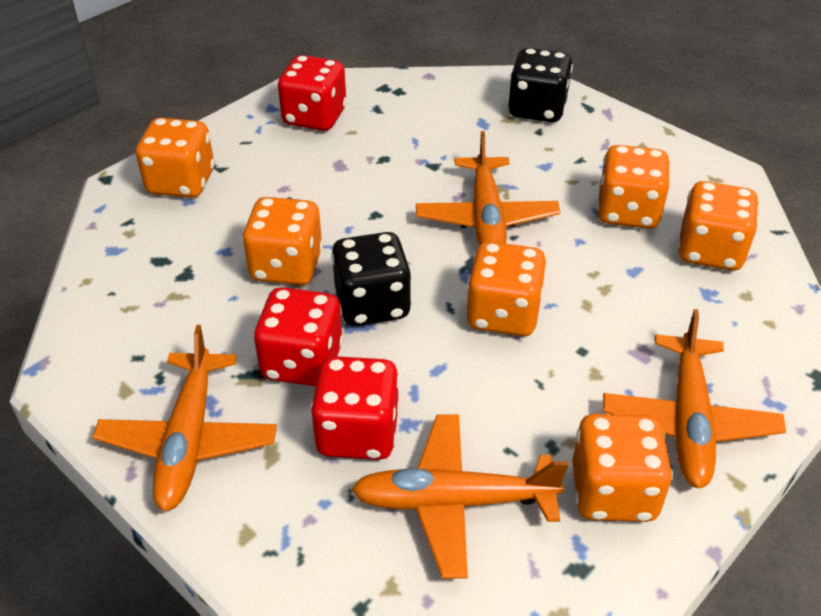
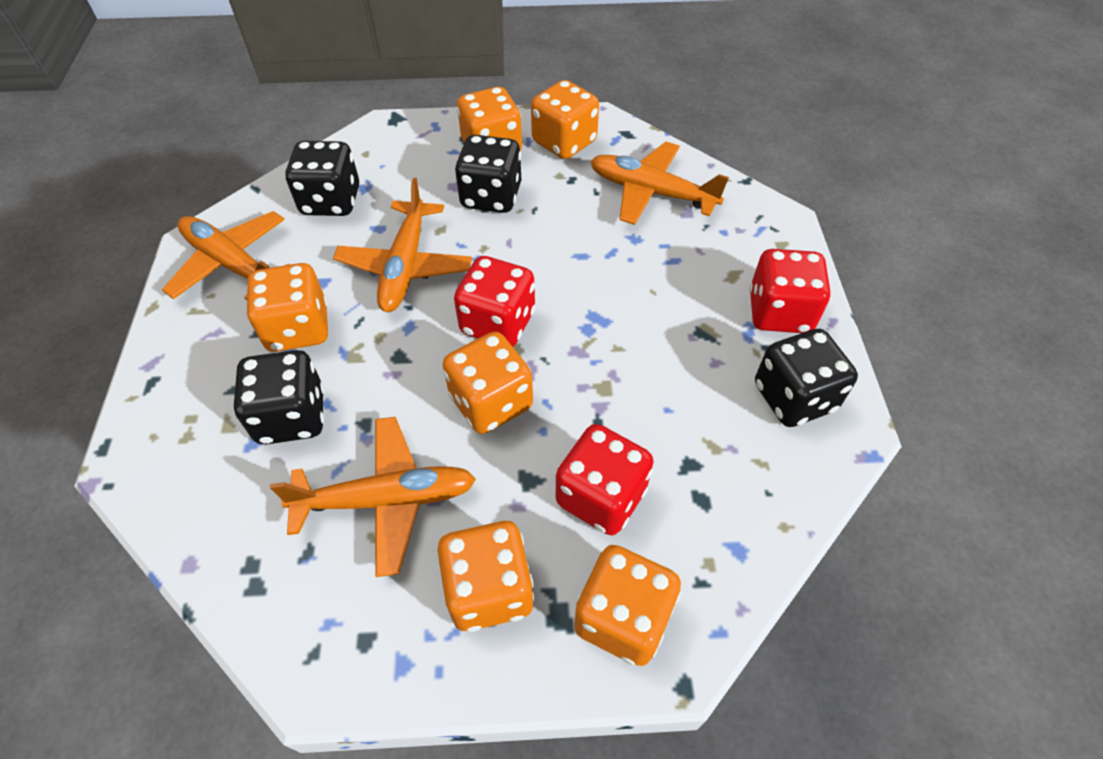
black dice: 2 -> 4

